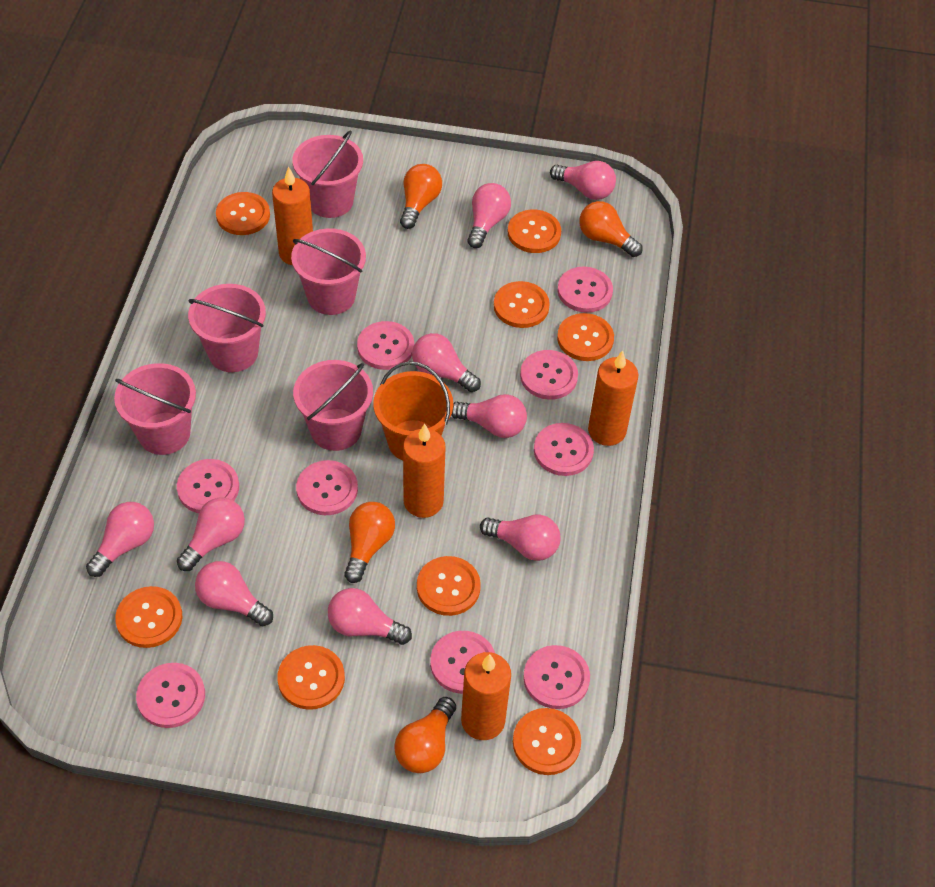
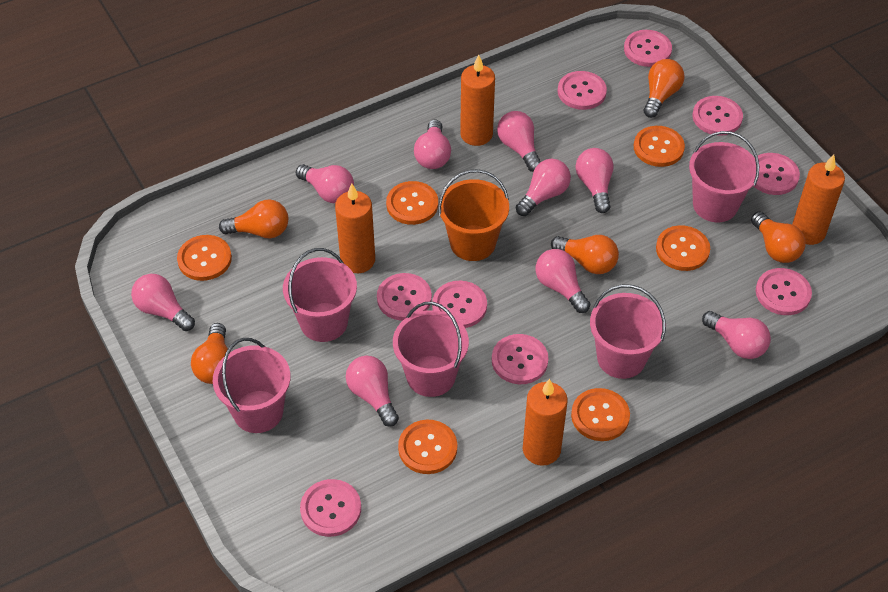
orange button: 8 -> 6
orange light bulb: 4 -> 5

